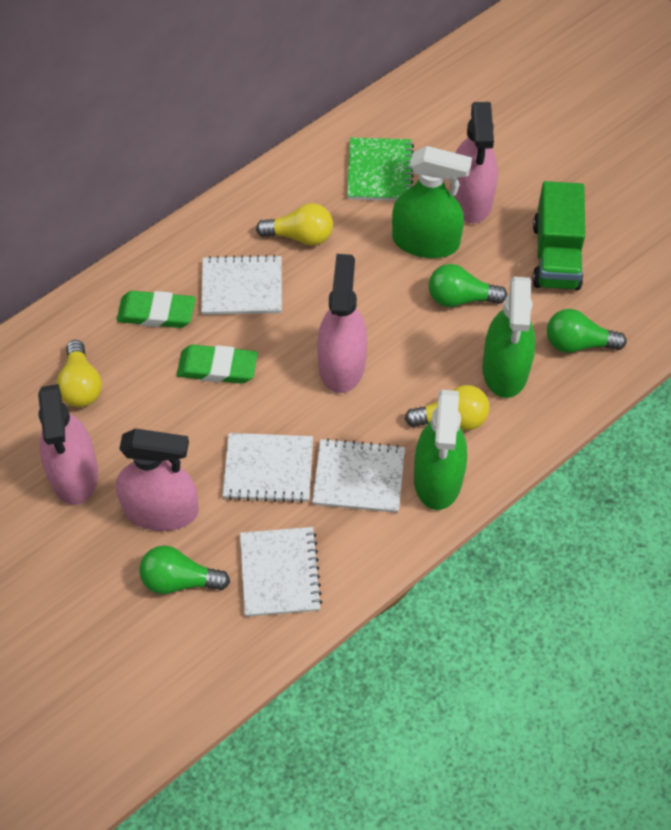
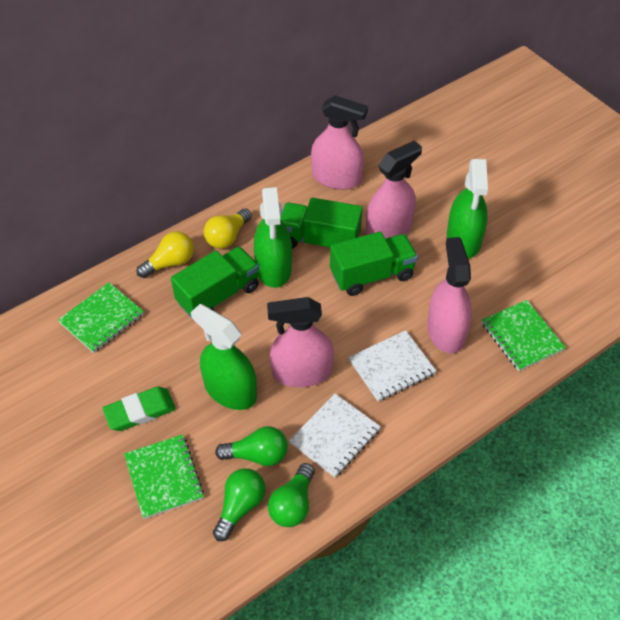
green eraser: 2 -> 1
green notebook: 1 -> 3
green truck: 1 -> 3
white notebook: 4 -> 2
yellow light bulb: 3 -> 2

